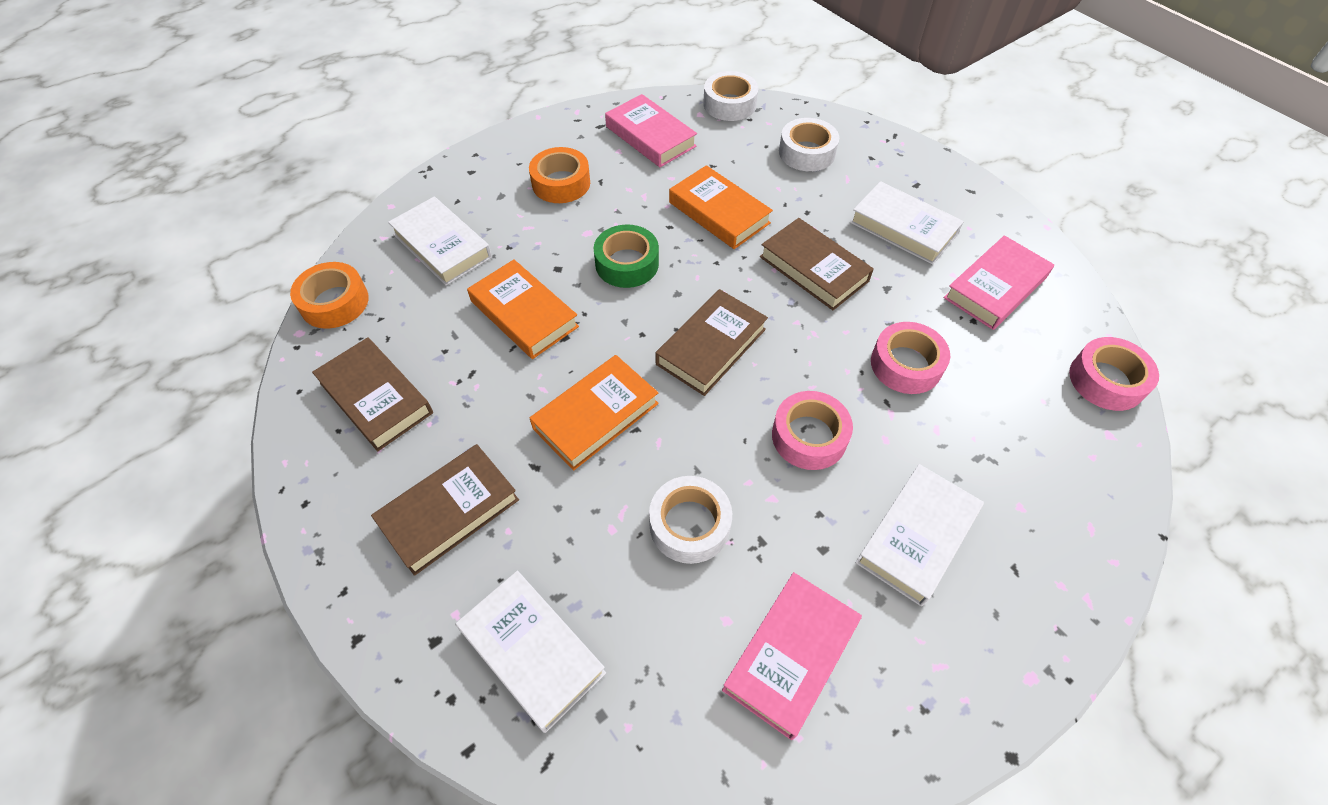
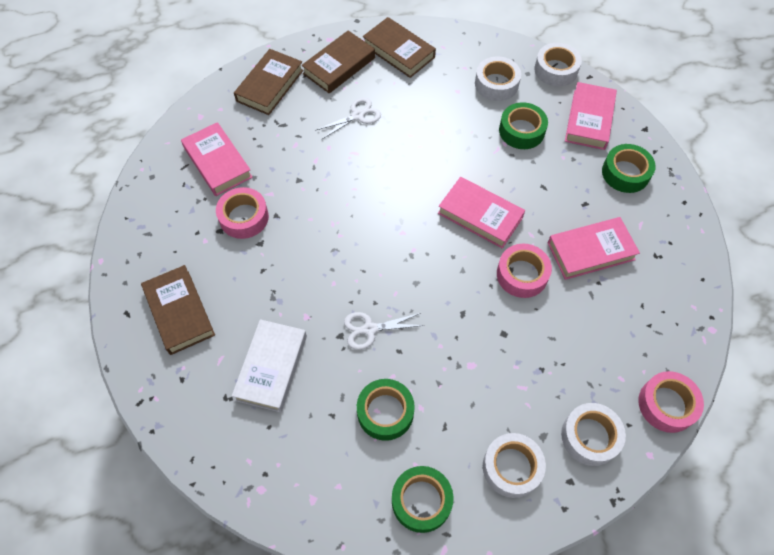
green tape: 1 -> 4
orange book: 3 -> 0
orange tape: 2 -> 0
pink book: 3 -> 4
white book: 4 -> 1
white scissors: 0 -> 2
white tape: 3 -> 4

